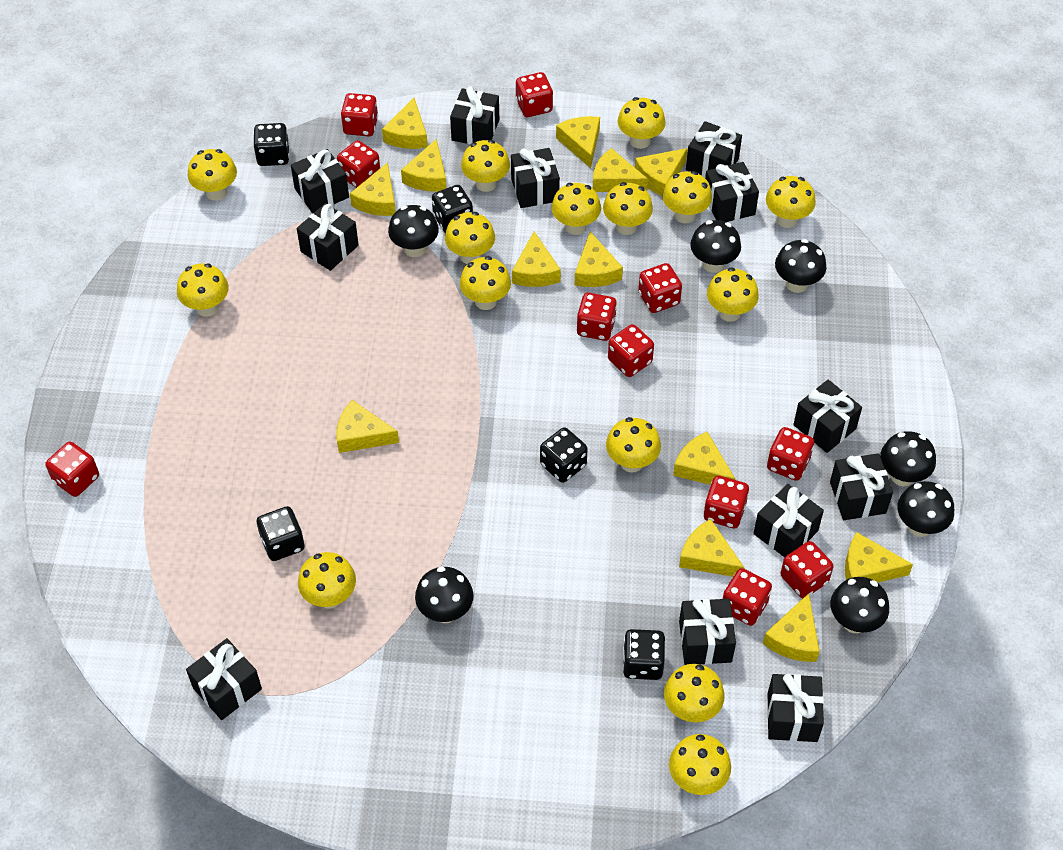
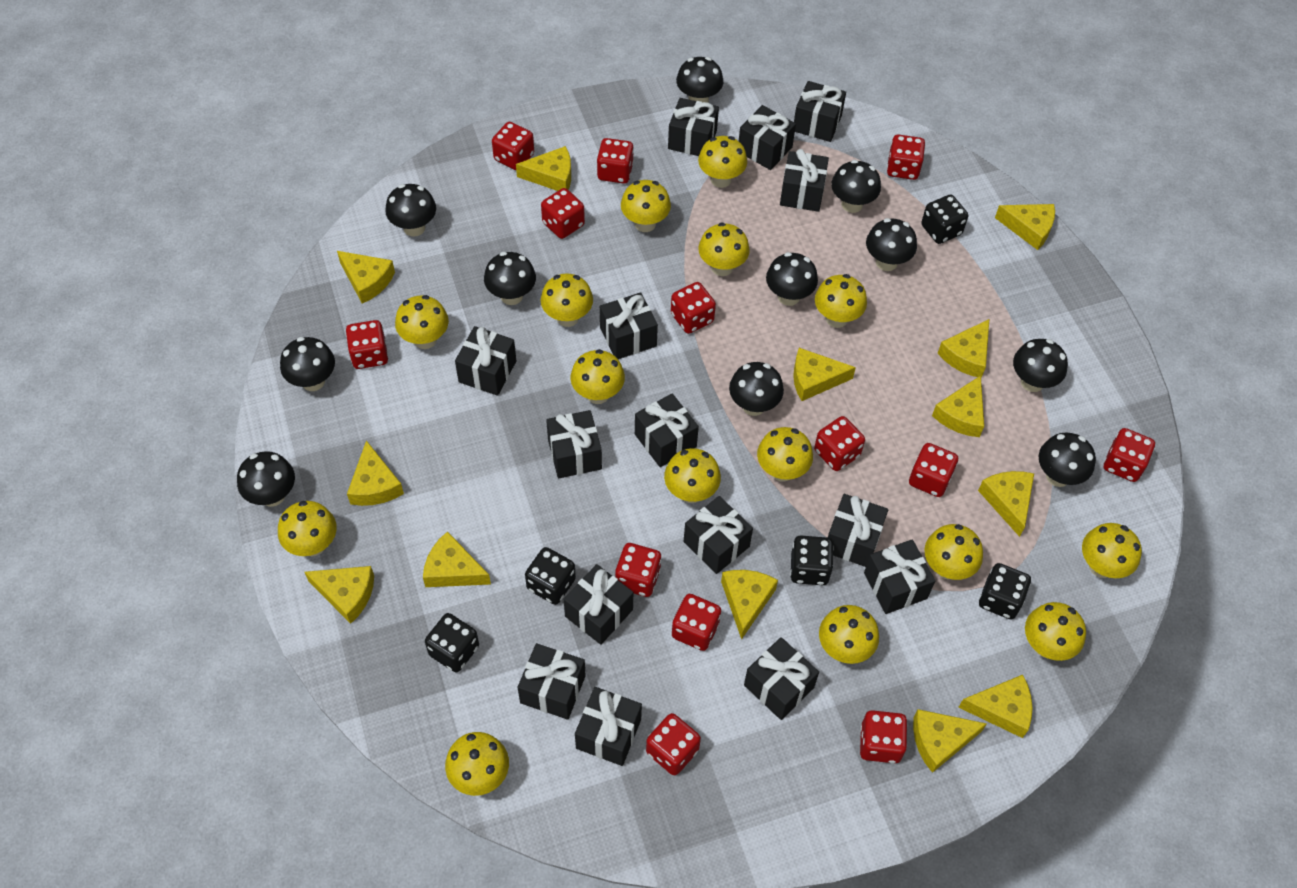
black gift: 12 -> 15
black mushroom: 7 -> 11
red dice: 11 -> 13

